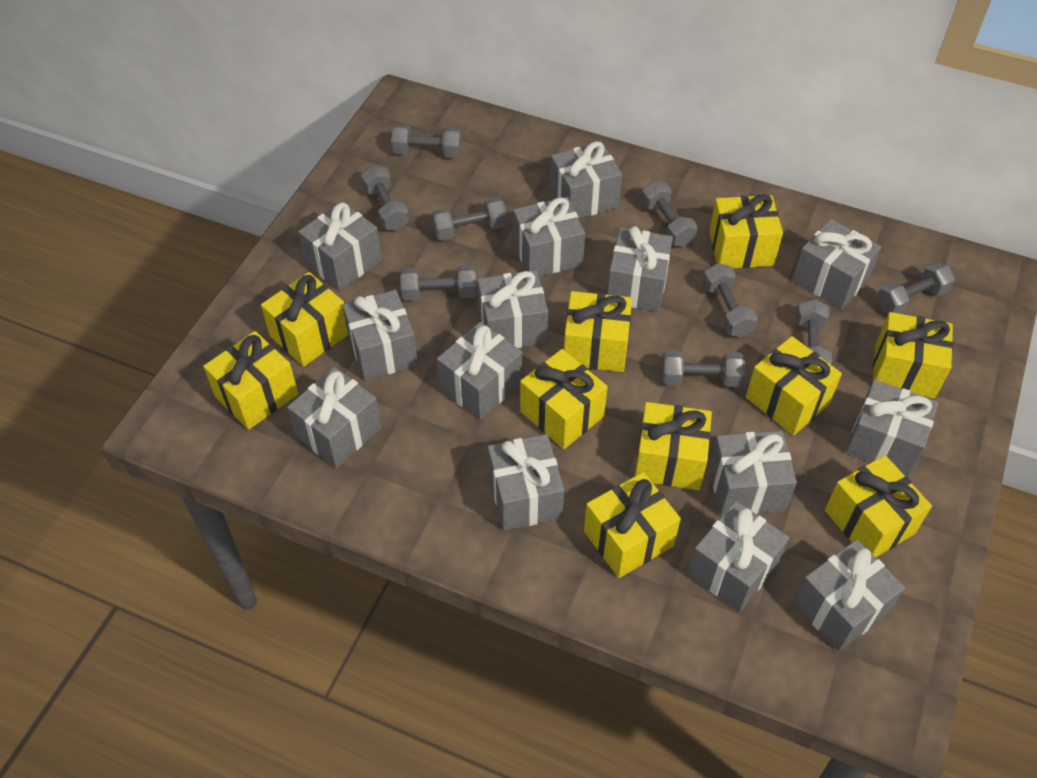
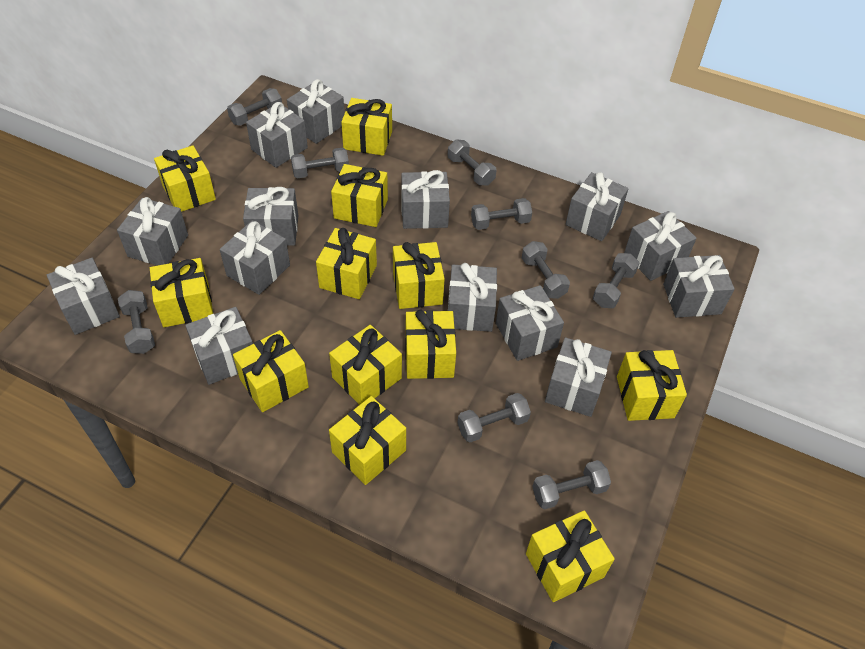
yellow gift: 10 -> 12

